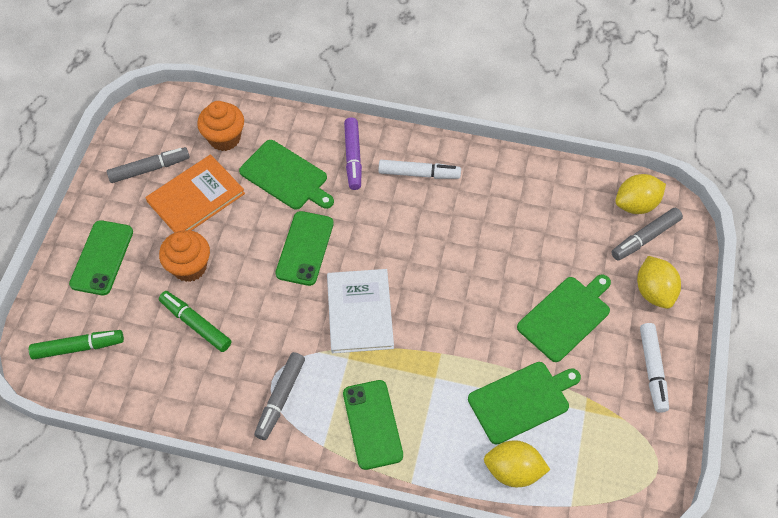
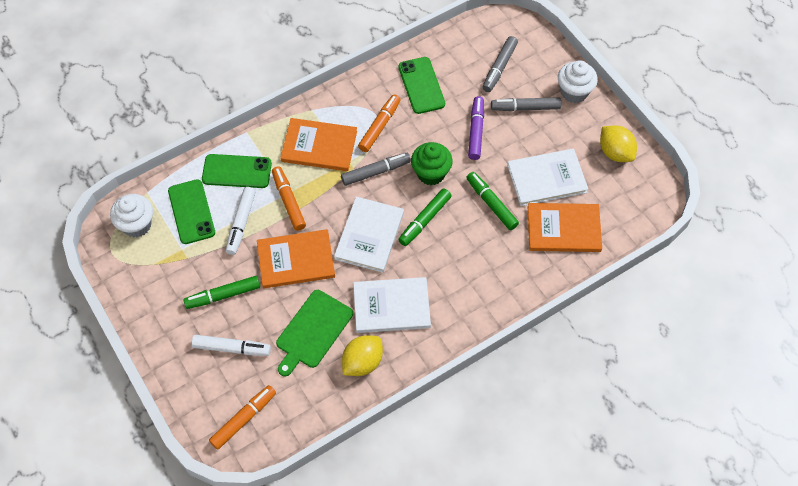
green cupcake: 0 -> 1
green cutting board: 3 -> 1
green marker: 2 -> 3
orange book: 1 -> 3
orange cupcake: 2 -> 0
orange marker: 0 -> 3
white book: 1 -> 3
white cupcake: 0 -> 2
yellow lemon: 3 -> 2

